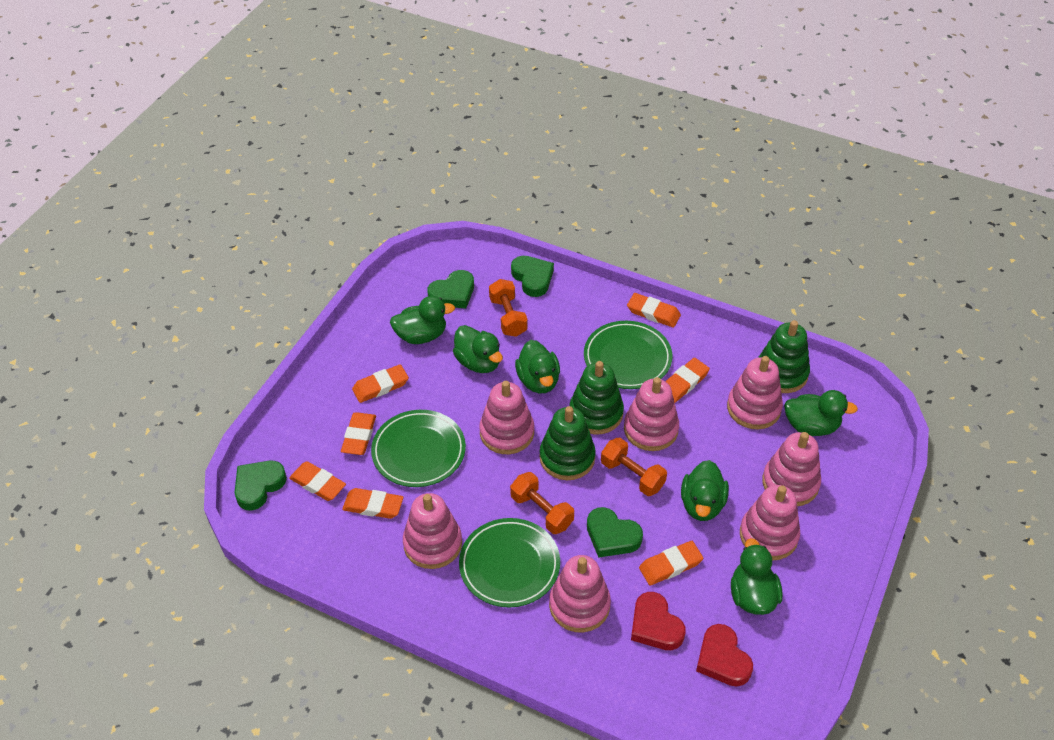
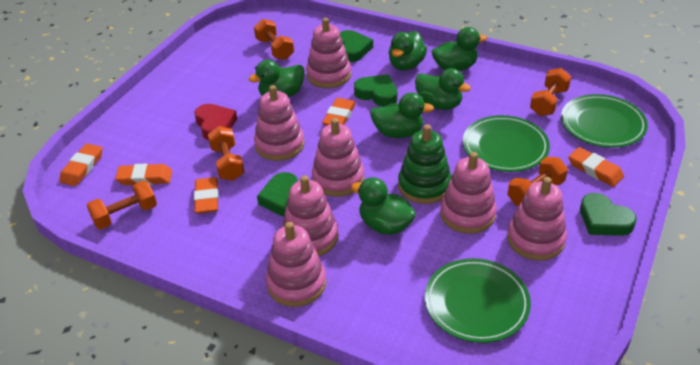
green stacking toy: 3 -> 1
orange dumbbell: 3 -> 5
orange eraser: 7 -> 5
red heart: 2 -> 1

